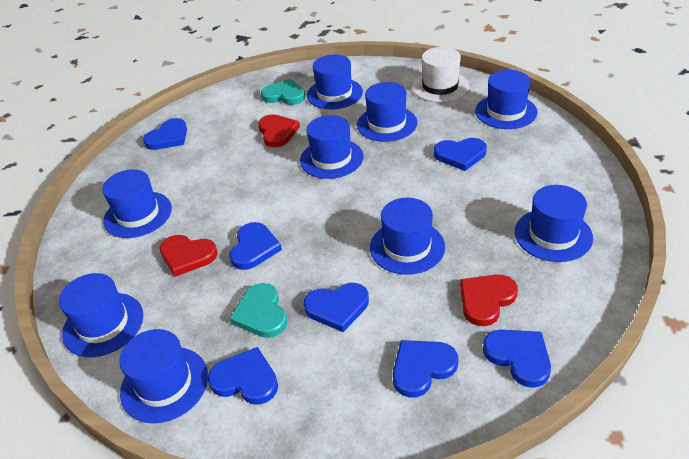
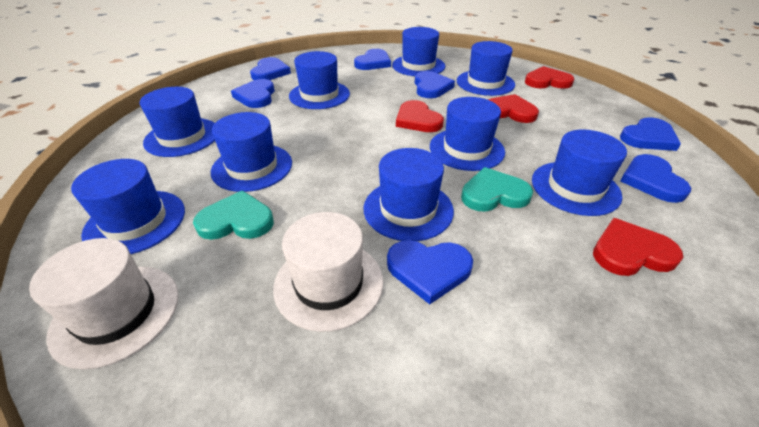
red heart: 3 -> 4
white hat: 1 -> 2

